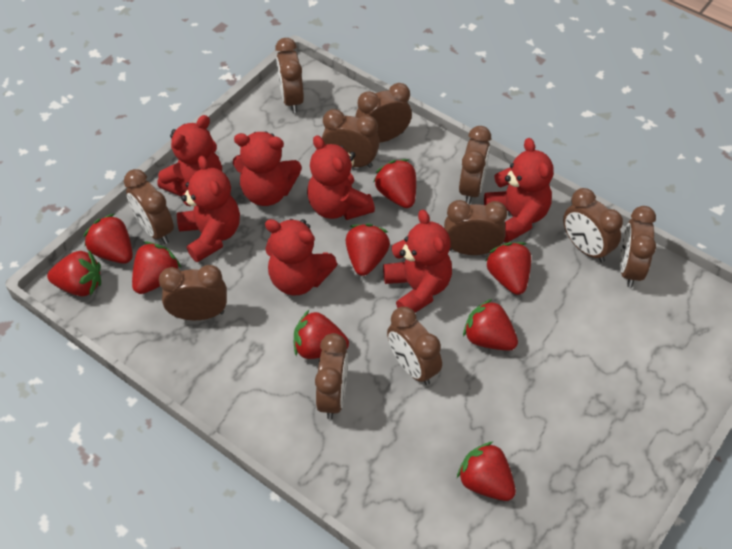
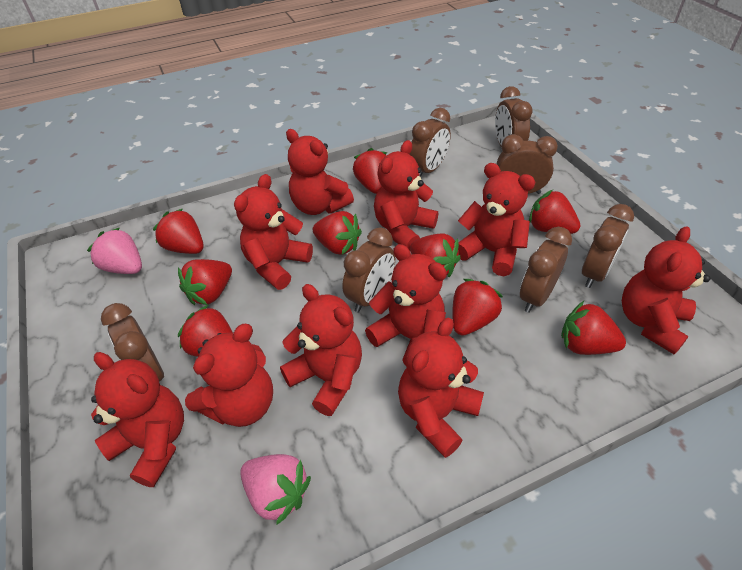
brown clock: 11 -> 7
pink strawberry: 0 -> 2
red teddy bear: 7 -> 10

